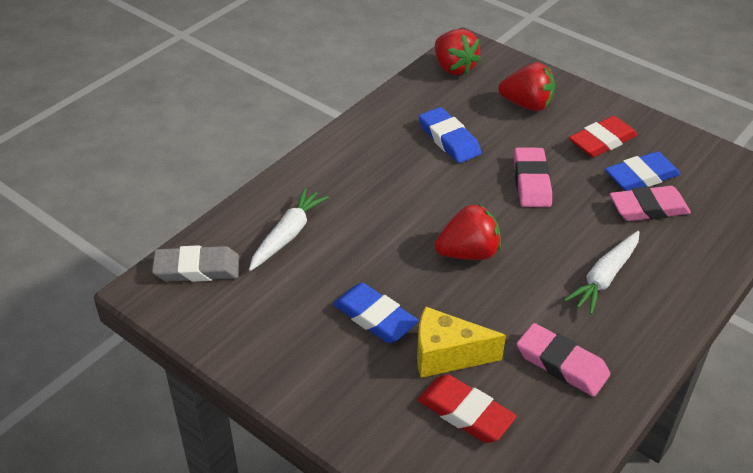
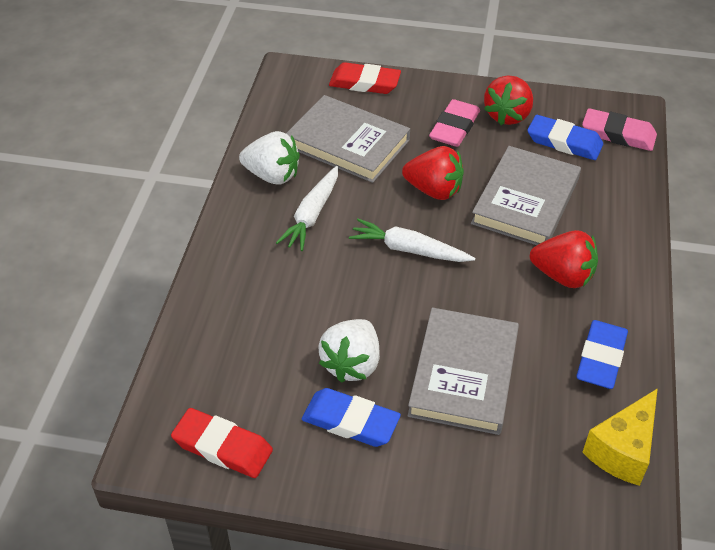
grey book: 0 -> 3
grey eraser: 1 -> 0
pink eraser: 3 -> 2
white strawberry: 0 -> 2

